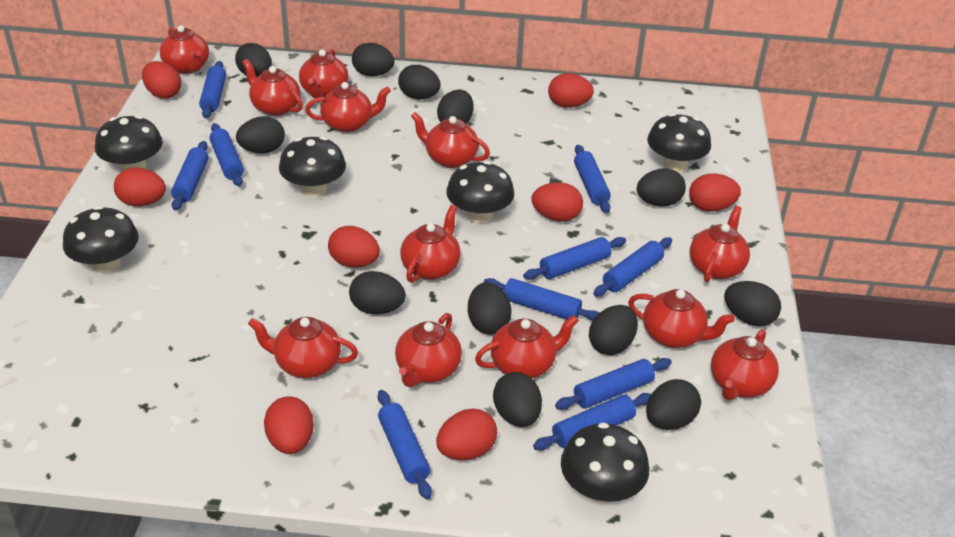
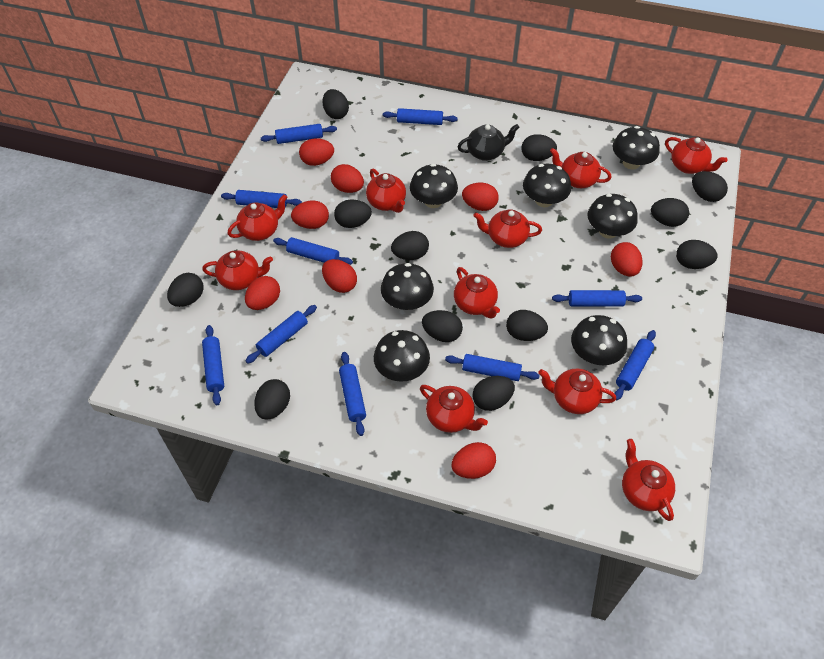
black mushroom: 6 -> 7
black teapot: 0 -> 1
red teapot: 12 -> 10

